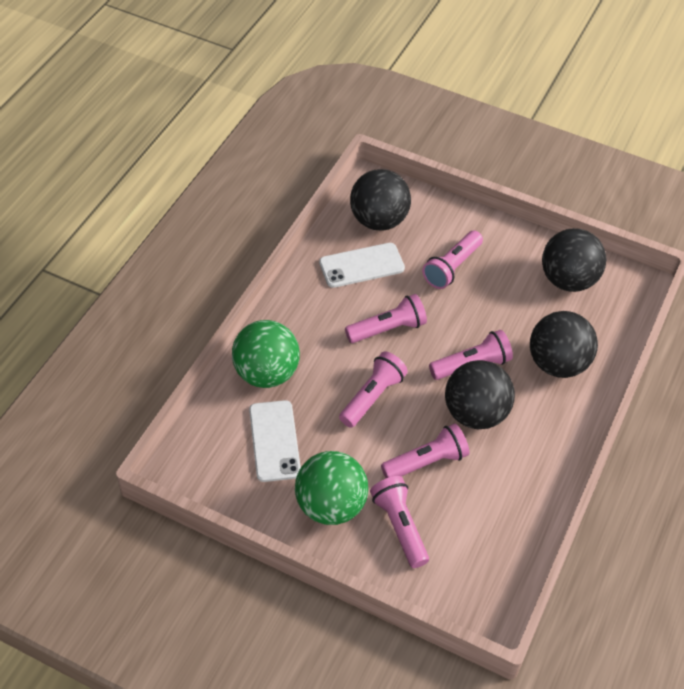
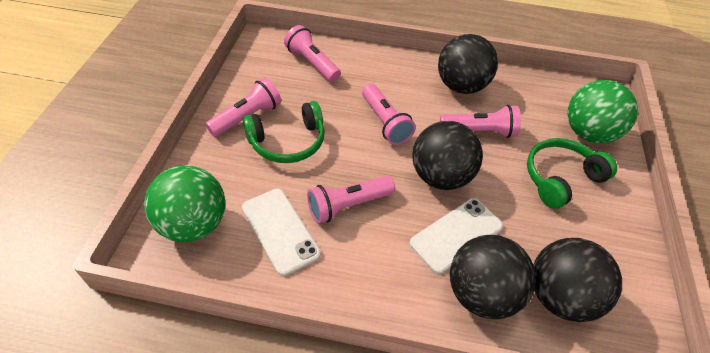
green headphones: 0 -> 2
pink flashlight: 6 -> 5

